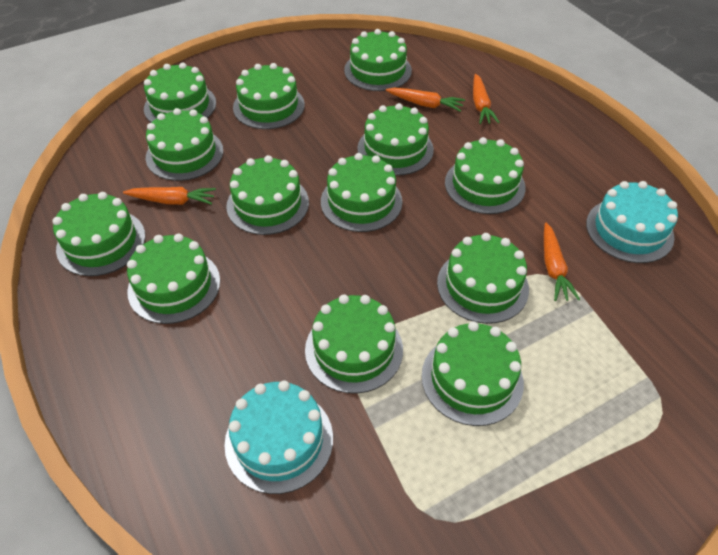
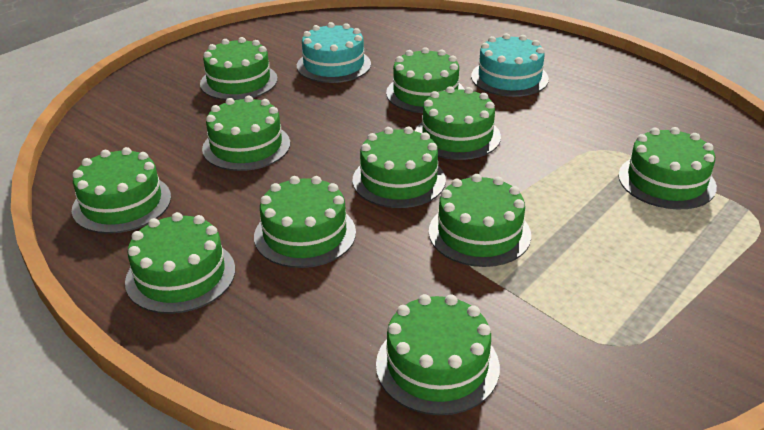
green cake: 13 -> 11
orange carrot: 4 -> 0

